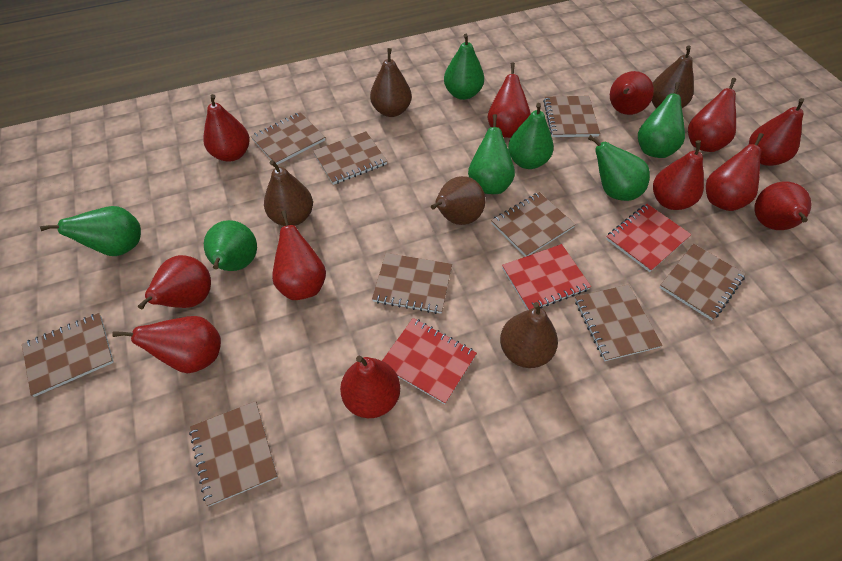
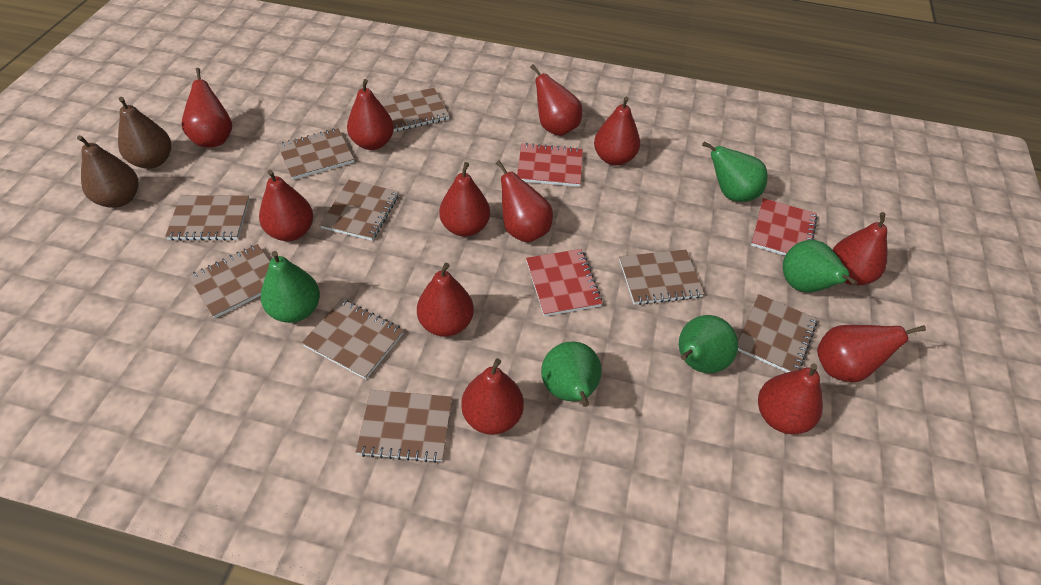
brown pear: 5 -> 2
green pear: 7 -> 5

